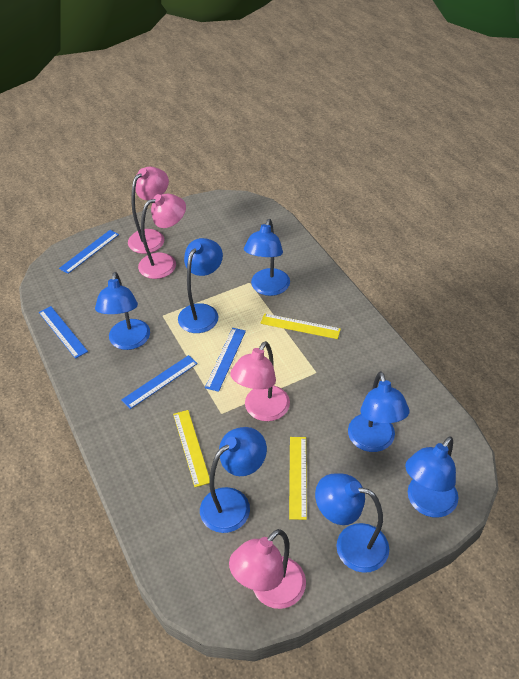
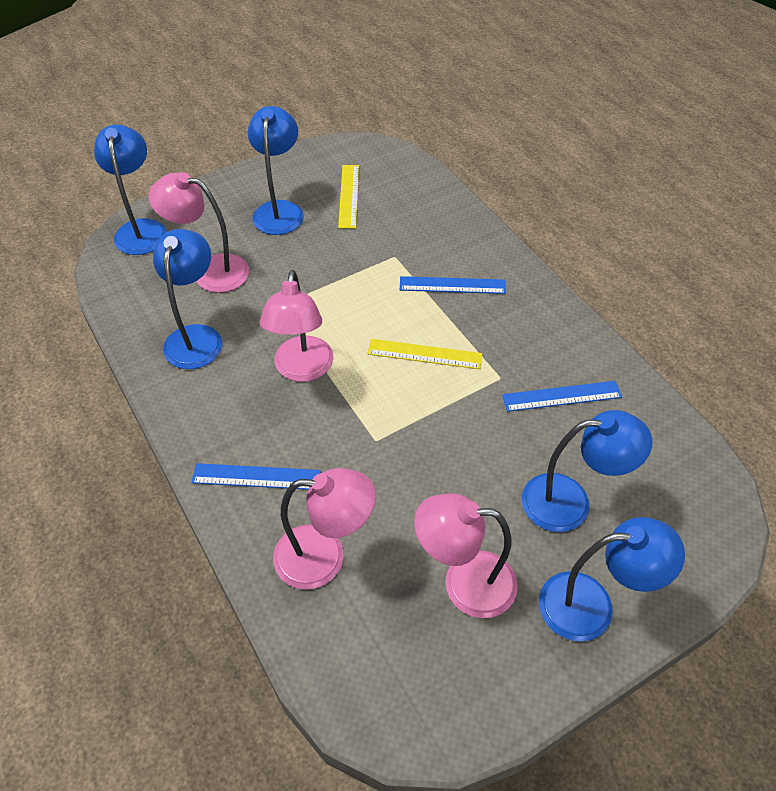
blue lamp: 7 -> 5
blue ruler: 4 -> 3
yellow ruler: 3 -> 2

